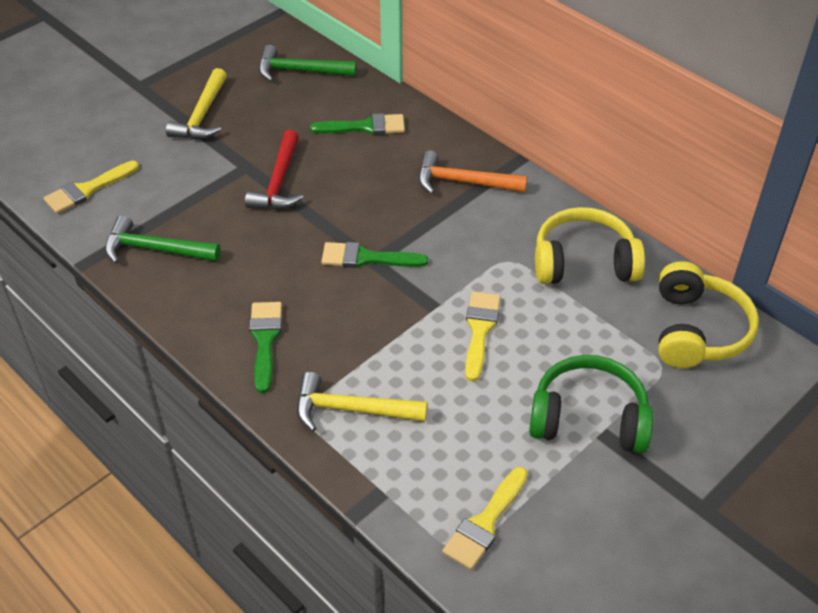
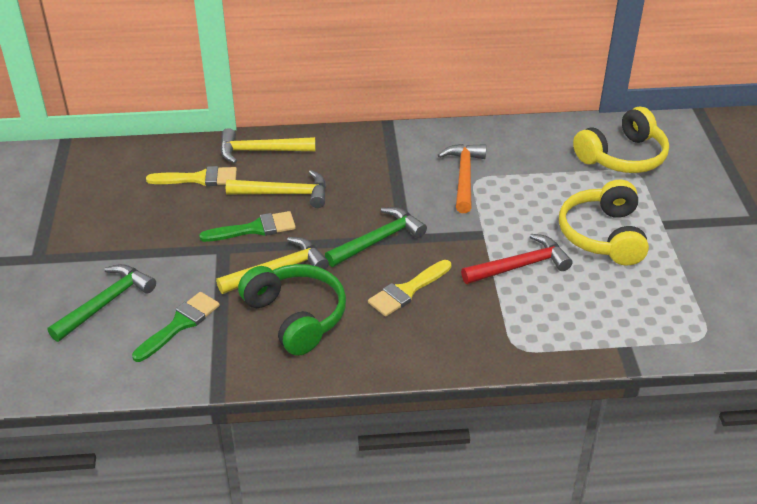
green brush: 3 -> 2
yellow brush: 3 -> 2
yellow hammer: 2 -> 3

